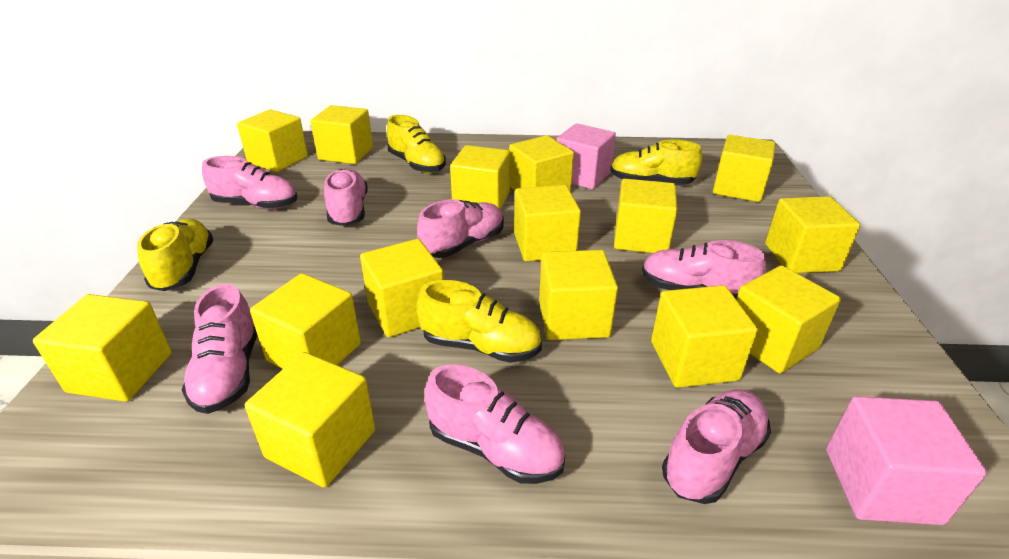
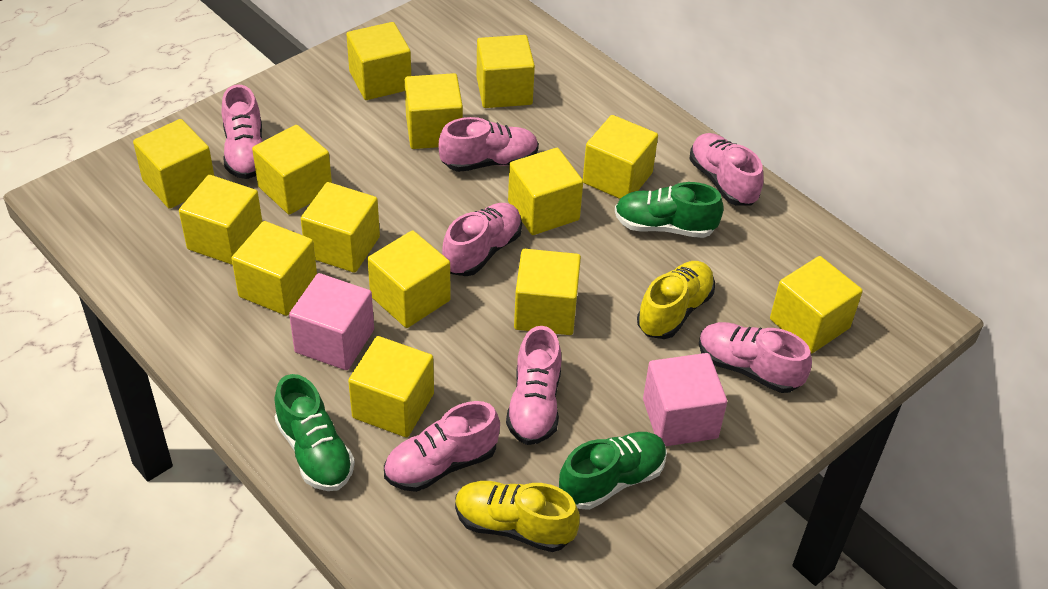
green shoe: 0 -> 3
yellow cube: 15 -> 14
yellow shoe: 4 -> 2

